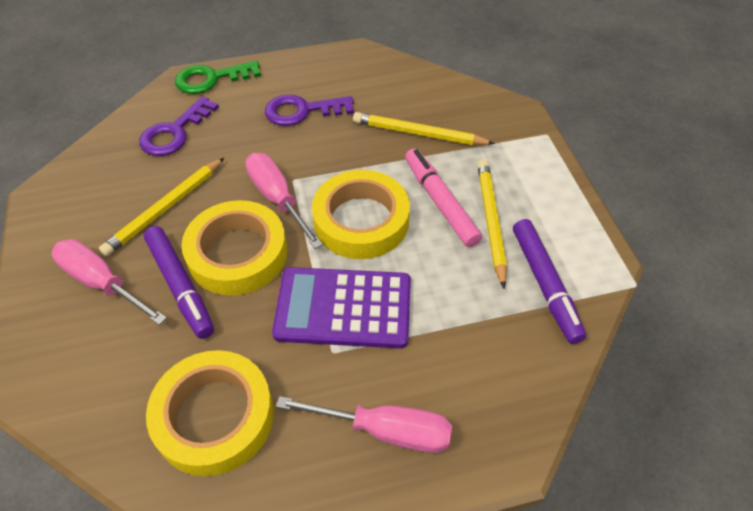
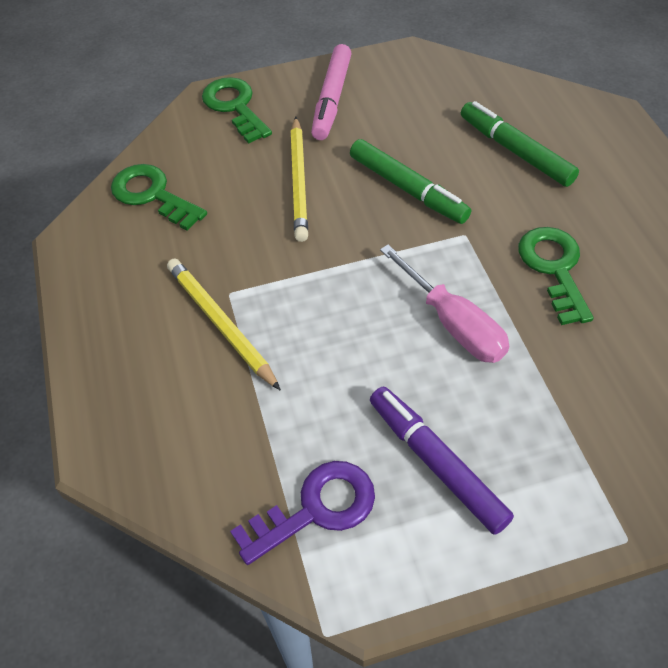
green key: 1 -> 3
green marker: 0 -> 2
pink screwdriver: 3 -> 1
purple calculator: 1 -> 0
purple key: 2 -> 1
purple marker: 2 -> 1
yellow pencil: 3 -> 2
yellow tape: 3 -> 0

